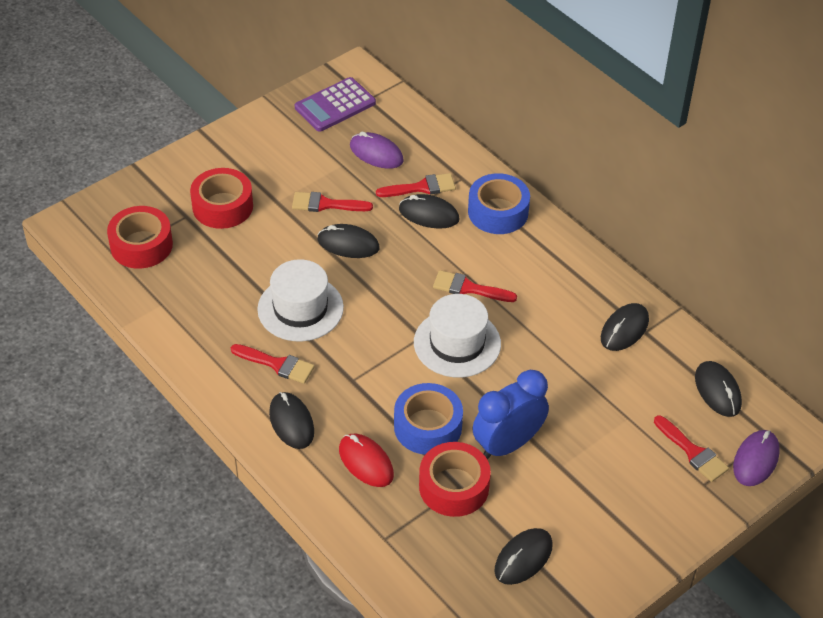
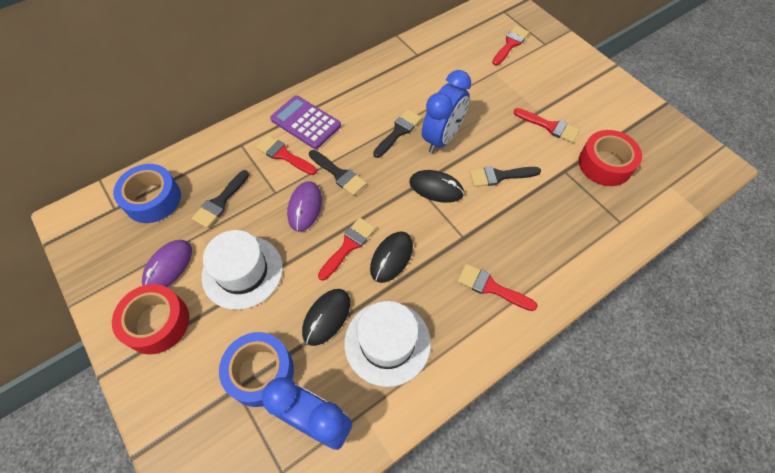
black brush: 0 -> 4
black mouse: 6 -> 3
blue clock: 1 -> 2
red mouse: 1 -> 0
red tape: 3 -> 2

